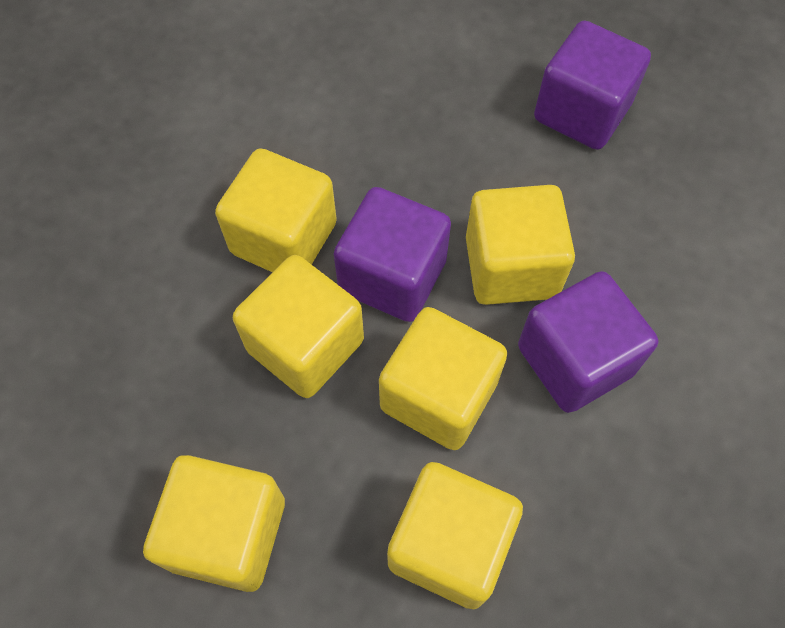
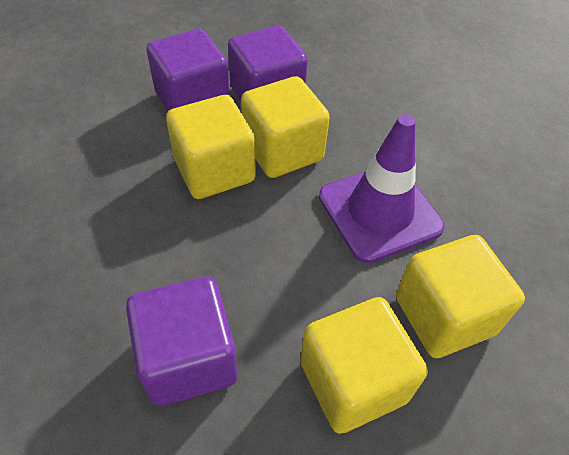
purple traffic cone: 0 -> 1
yellow cube: 6 -> 4

